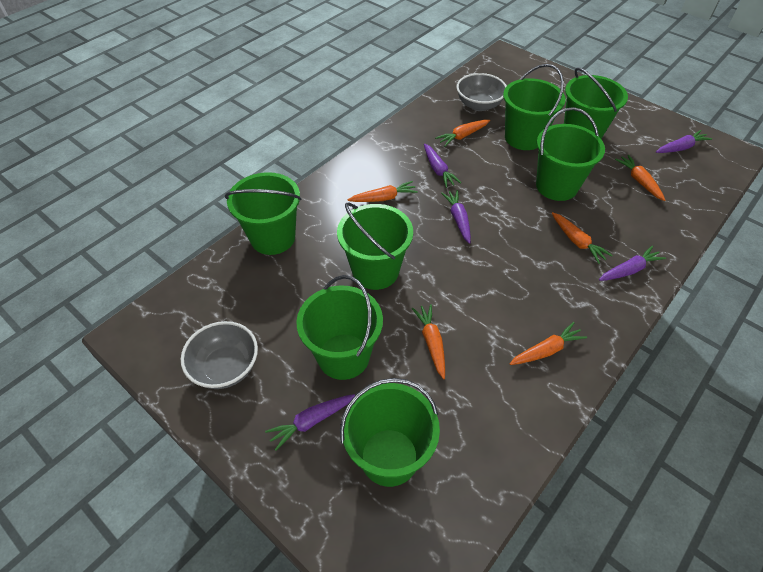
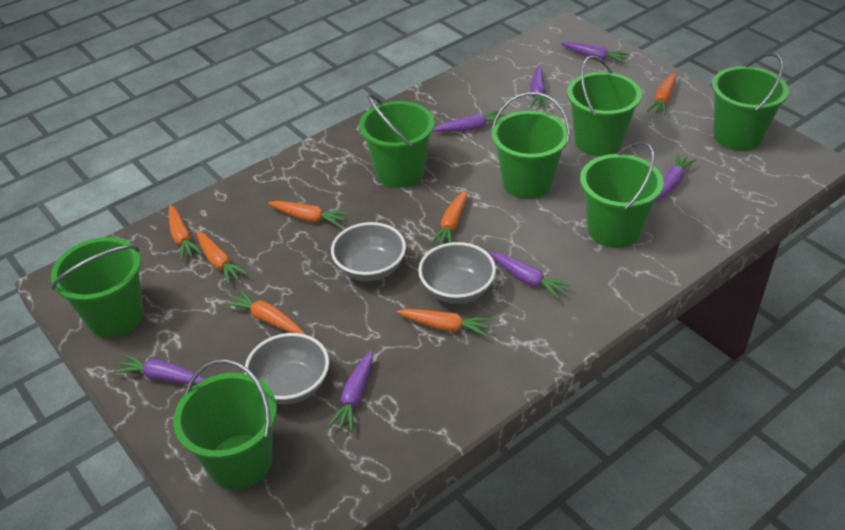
grey bowl: 2 -> 3
orange carrot: 6 -> 7
purple carrot: 5 -> 7

